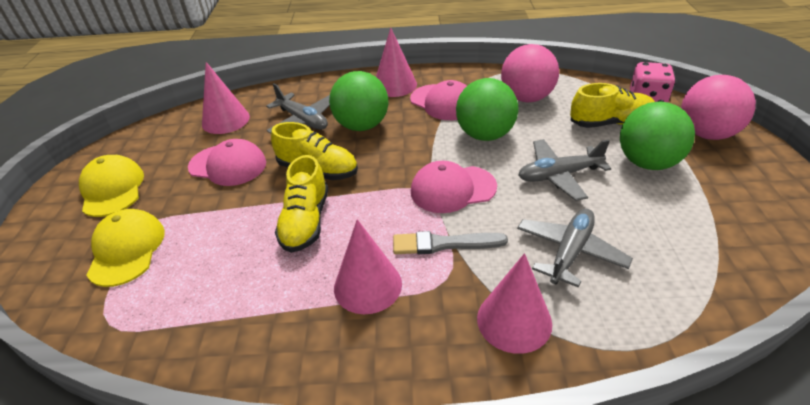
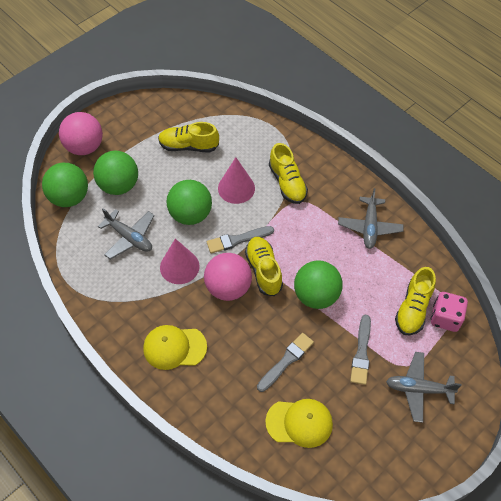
green ball: 3 -> 4
grey brush: 1 -> 3
pink cap: 3 -> 0
pink cone: 4 -> 2
yellow shoe: 3 -> 4

